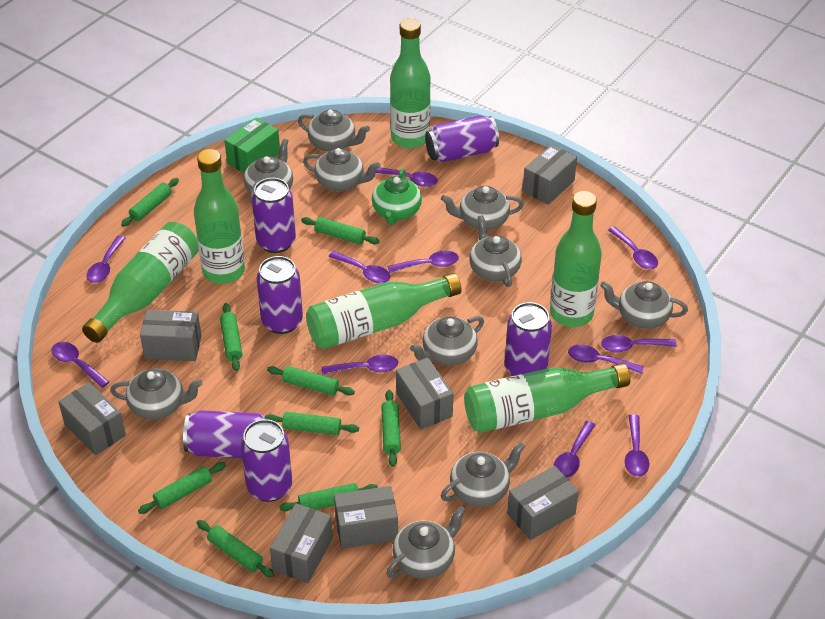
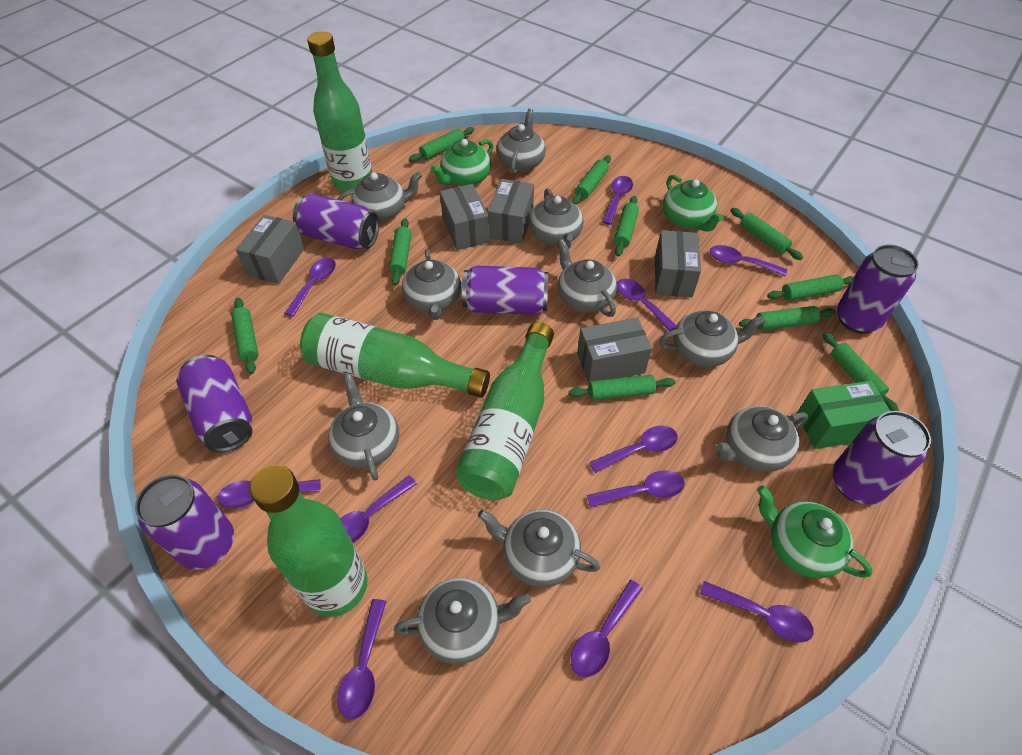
green bottle: 6 -> 4
green rolling pin: 9 -> 10
green teapot: 1 -> 3
grey box: 7 -> 5

